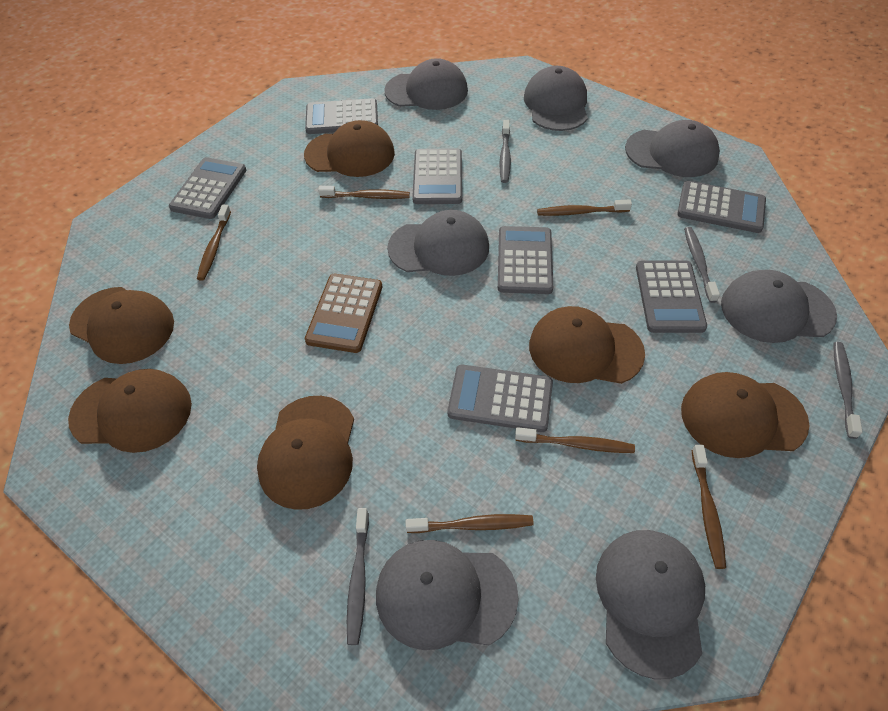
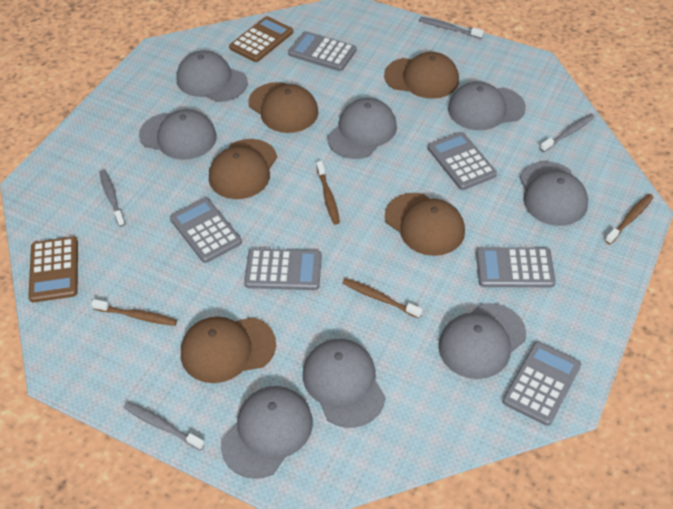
brown calculator: 1 -> 2
brown cap: 6 -> 5
brown toothbrush: 6 -> 4
grey calculator: 7 -> 6
grey cap: 7 -> 8

